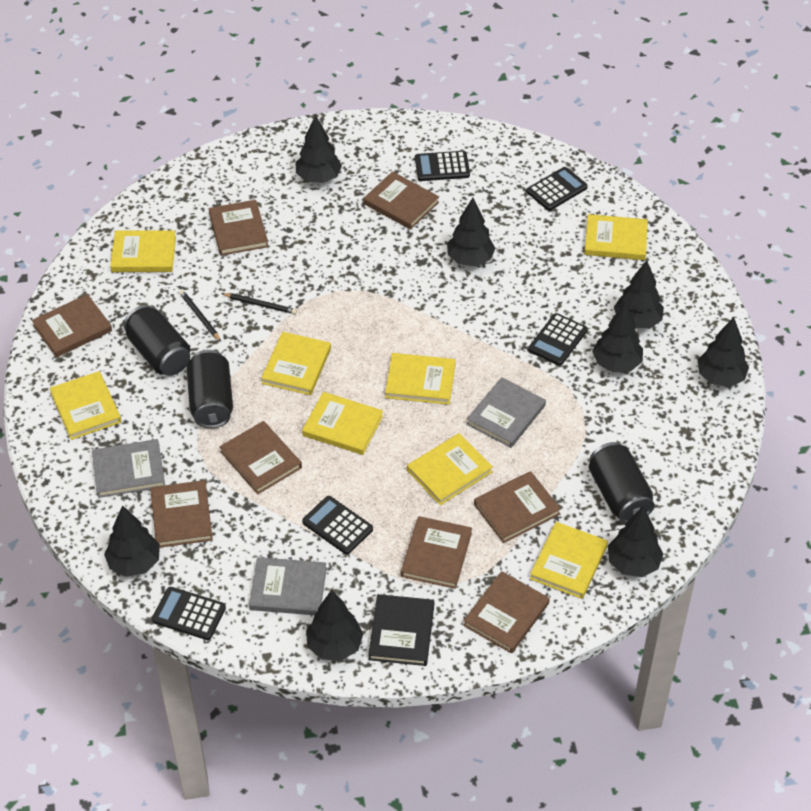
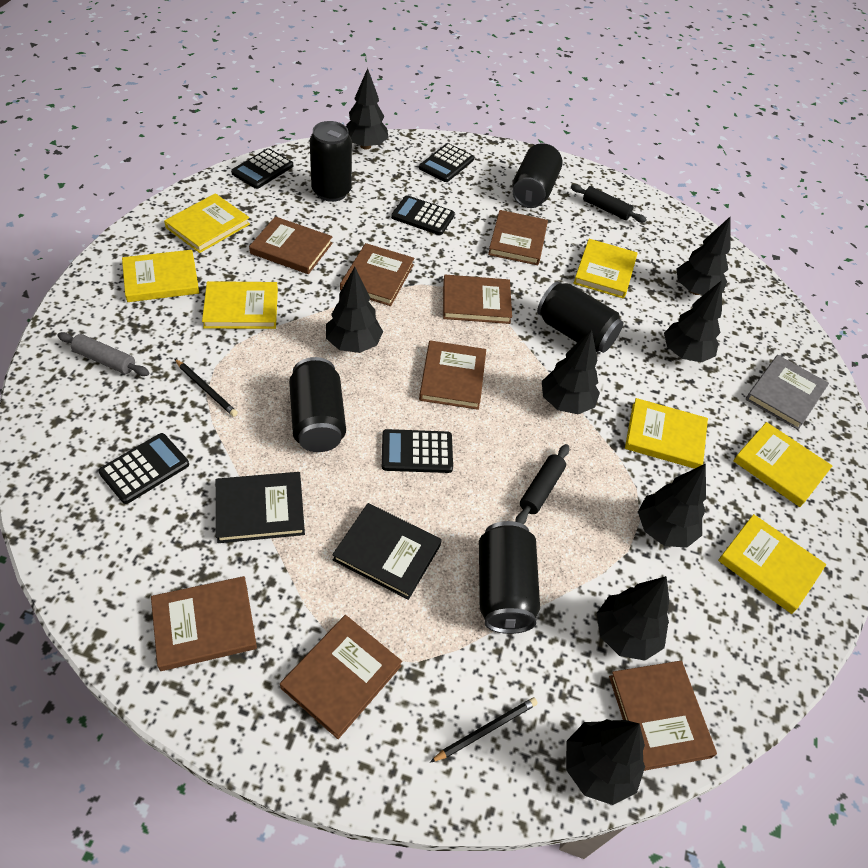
black book: 1 -> 2
black can: 3 -> 5
black rolling pin: 0 -> 2
grey book: 3 -> 1
grey rolling pin: 0 -> 1
yellow book: 8 -> 7

